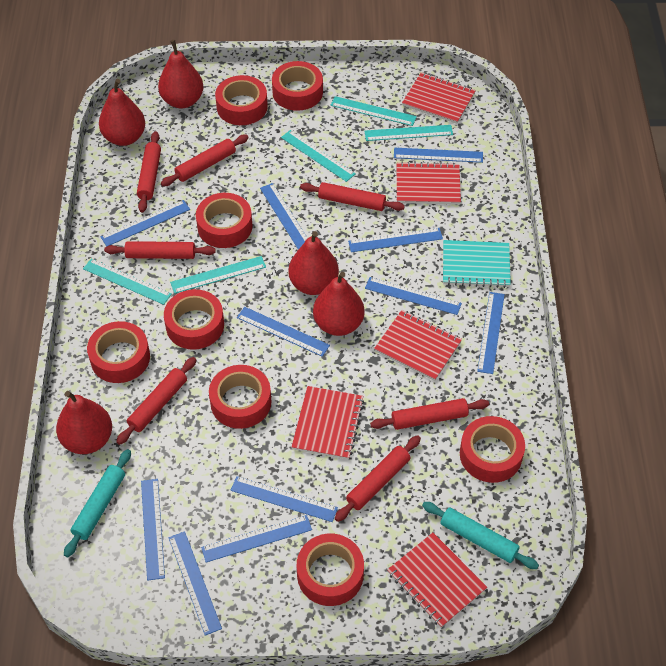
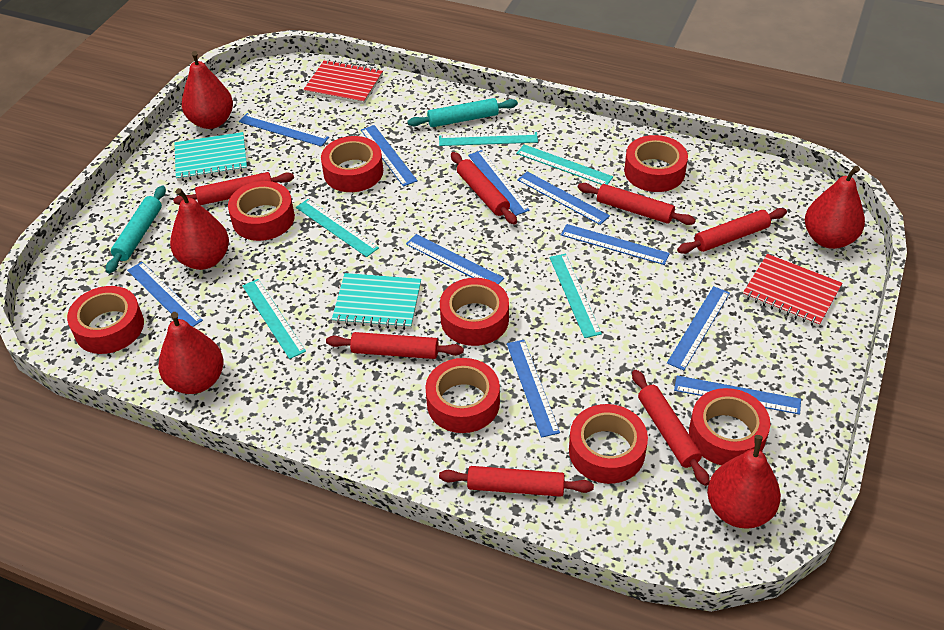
blue ruler: 11 -> 10
red notebook: 5 -> 2
turquoise notebook: 1 -> 2

